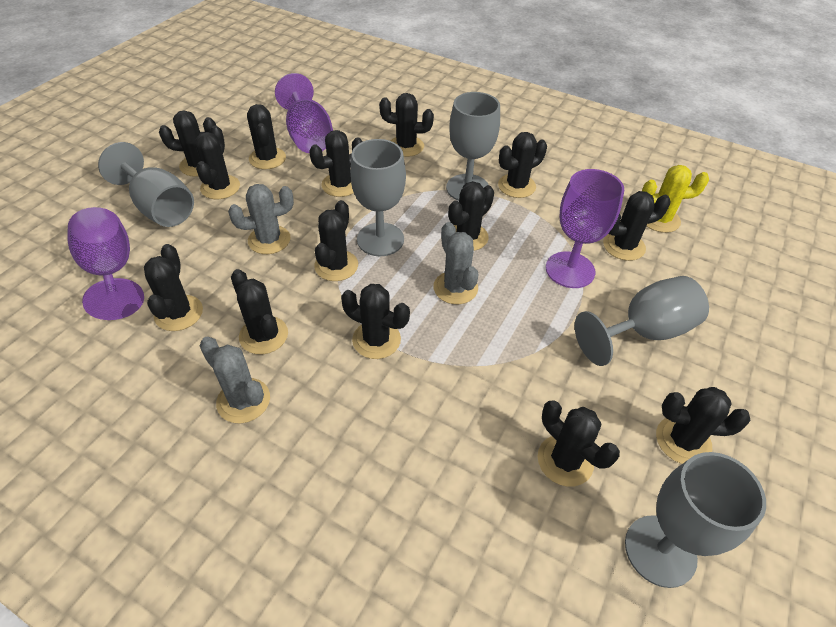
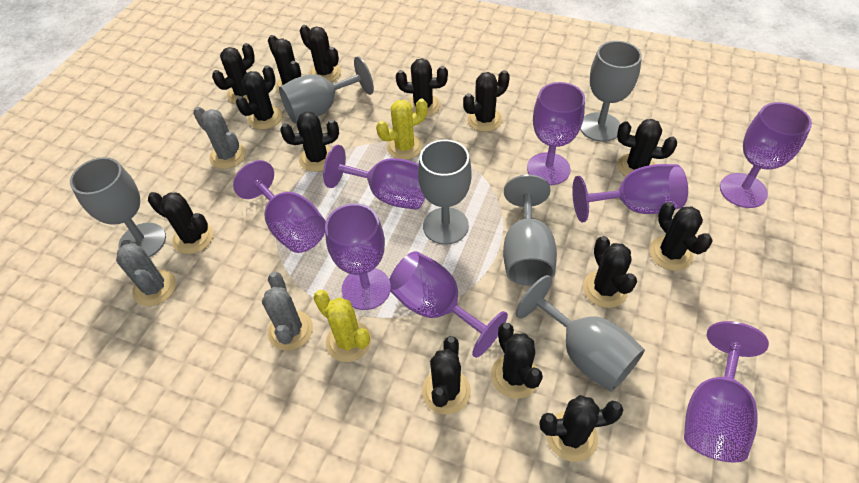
grey goblet: 5 -> 6
purple goblet: 3 -> 8
yellow cactus: 1 -> 2

